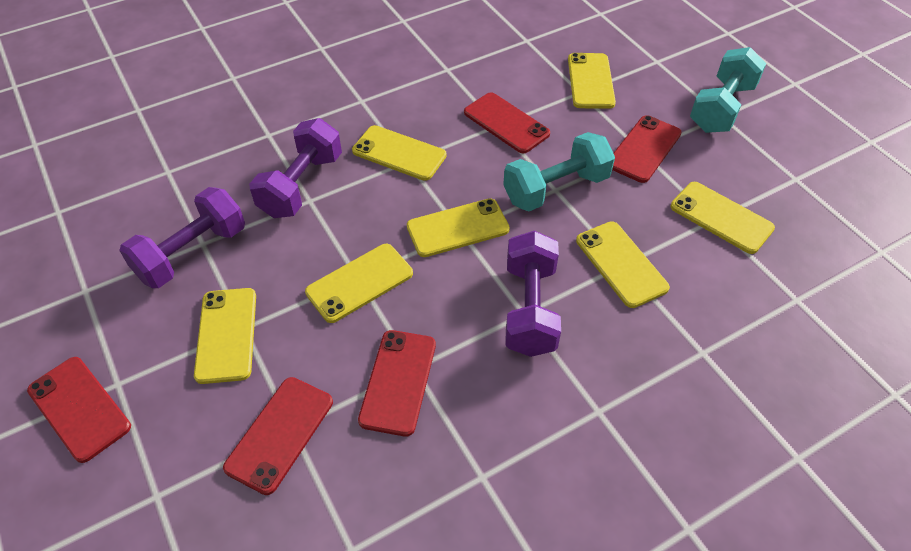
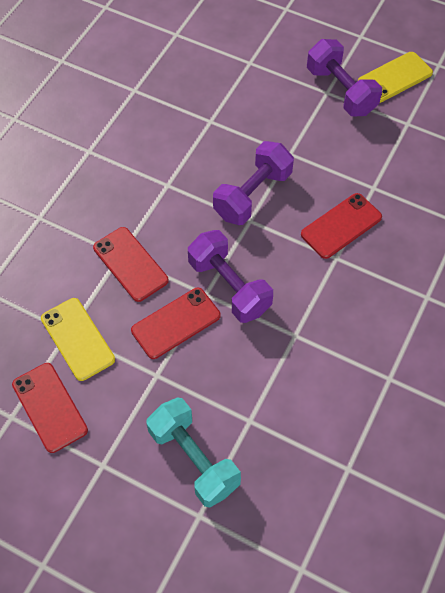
red phone: 5 -> 4
turquoise dumbbell: 2 -> 1
yellow phone: 7 -> 2

